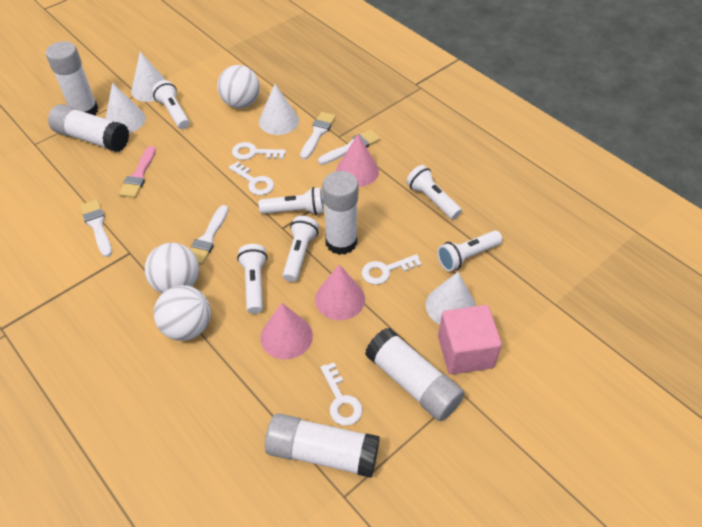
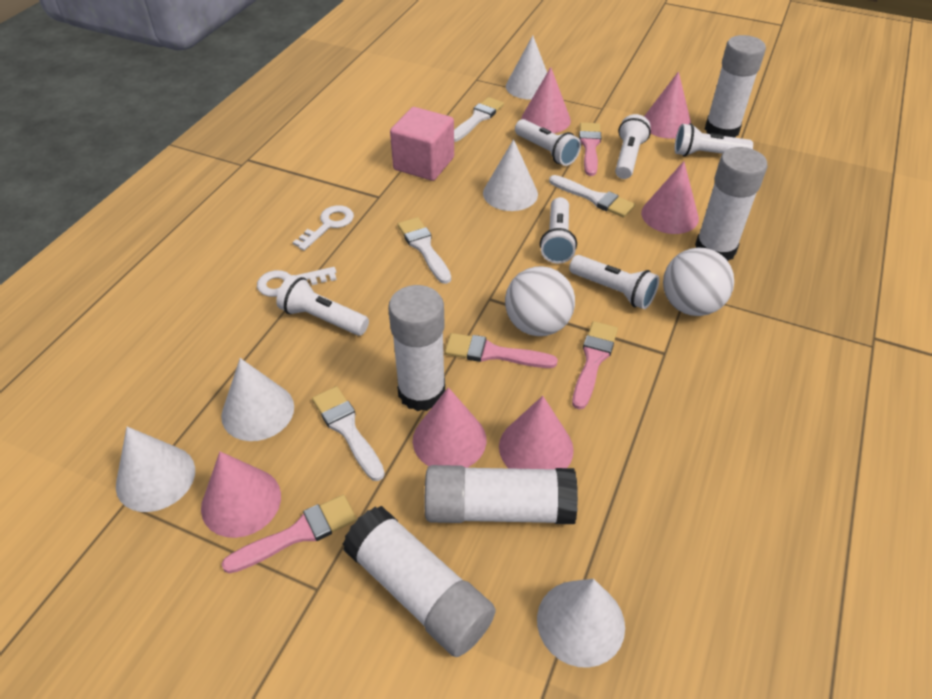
pink brush: 1 -> 4
pink cone: 3 -> 6
white ball: 3 -> 2
white cone: 4 -> 5
white key: 4 -> 2

